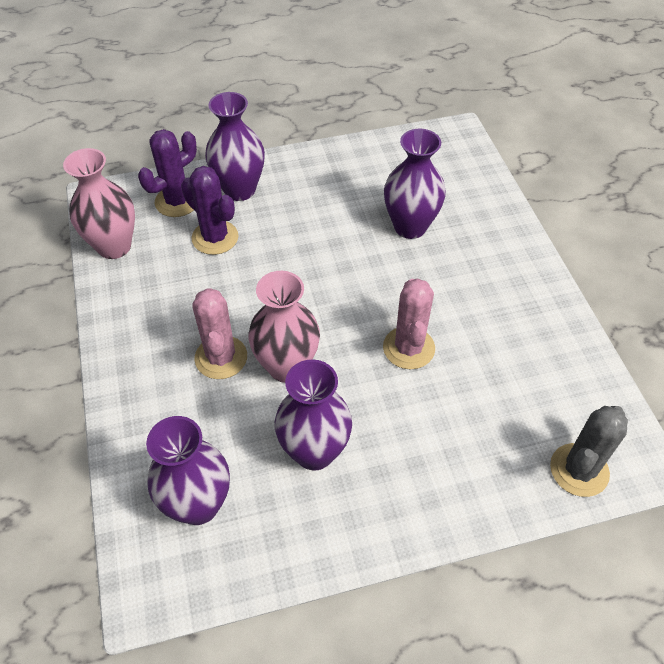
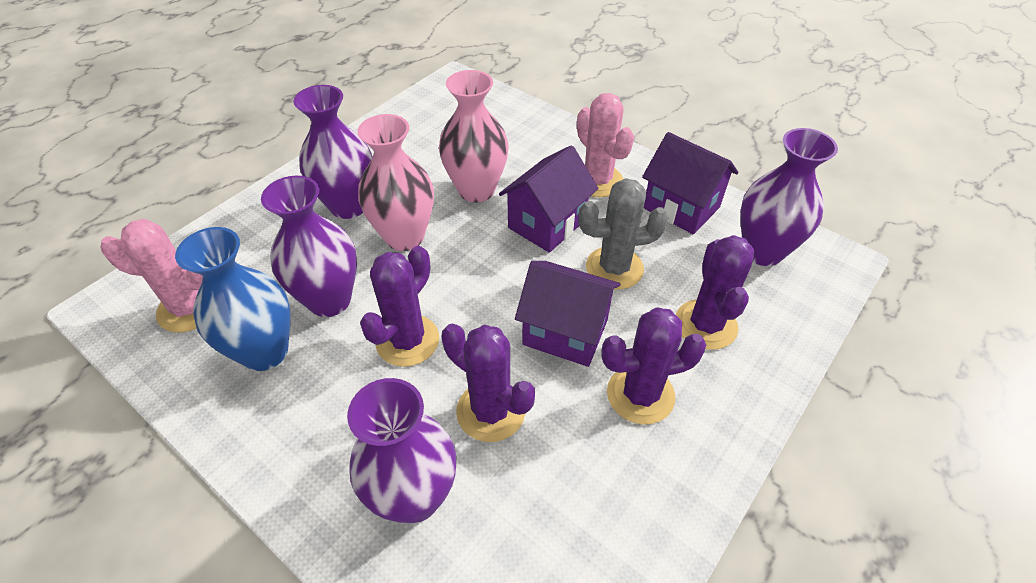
blue vase: 0 -> 1
purple cactus: 2 -> 4
purple house: 0 -> 3

